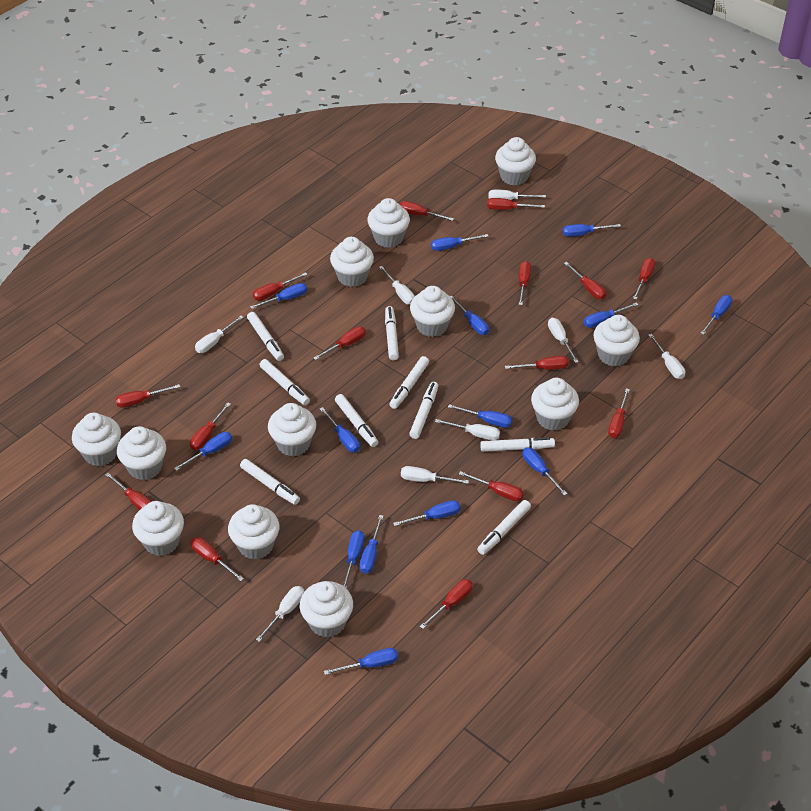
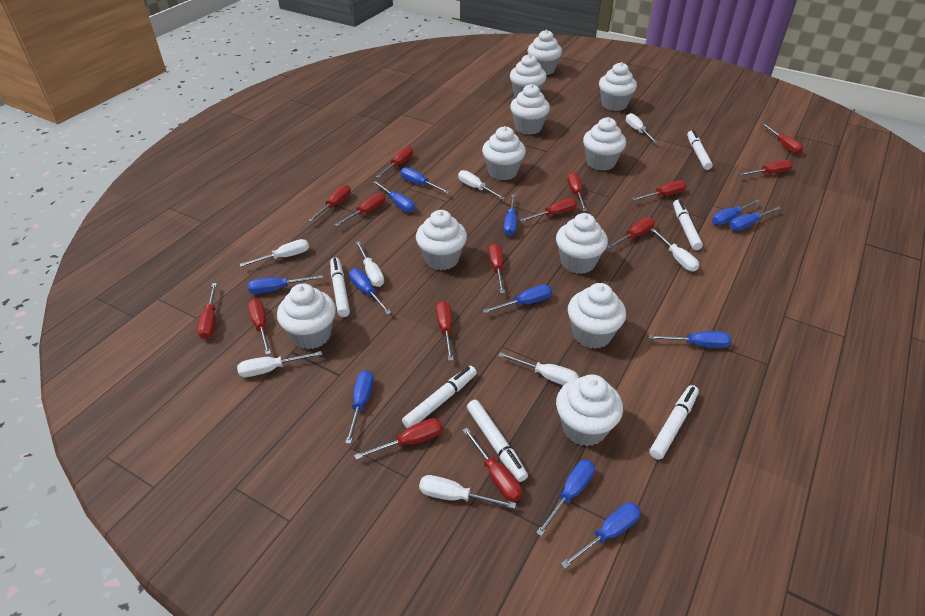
blue screwdriver: 14 -> 12
white cupcake: 12 -> 11
white marker: 9 -> 6

